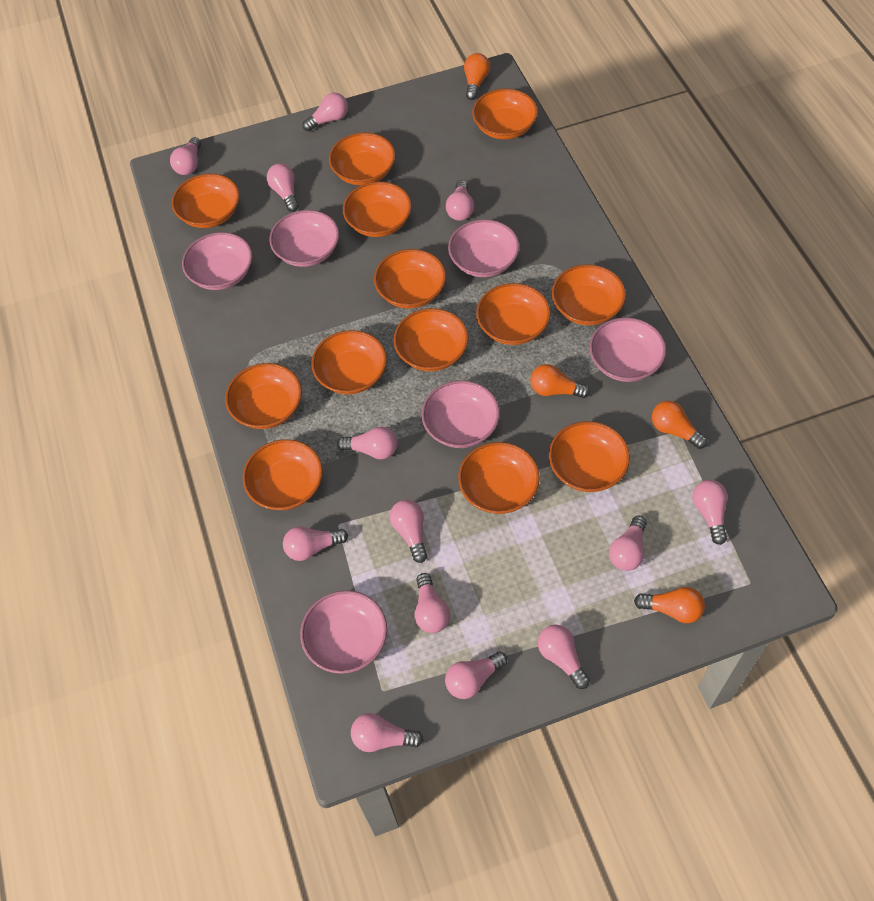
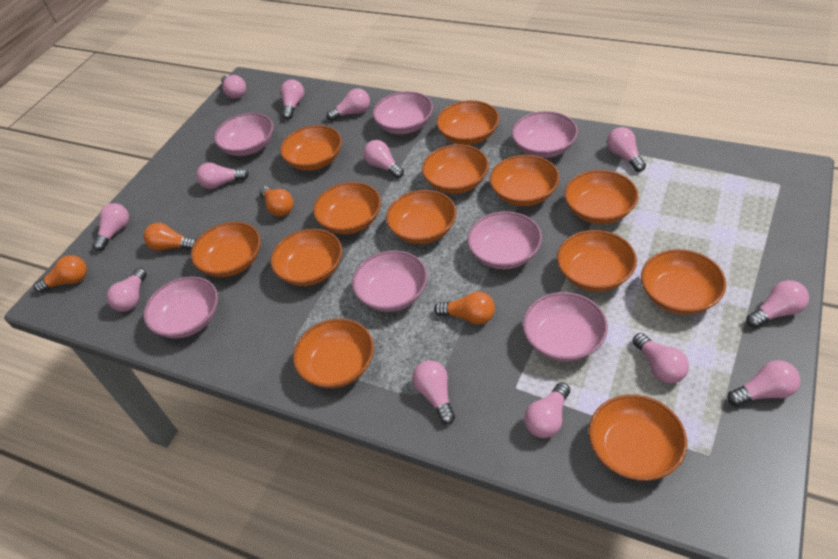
pink bowl: 6 -> 7

